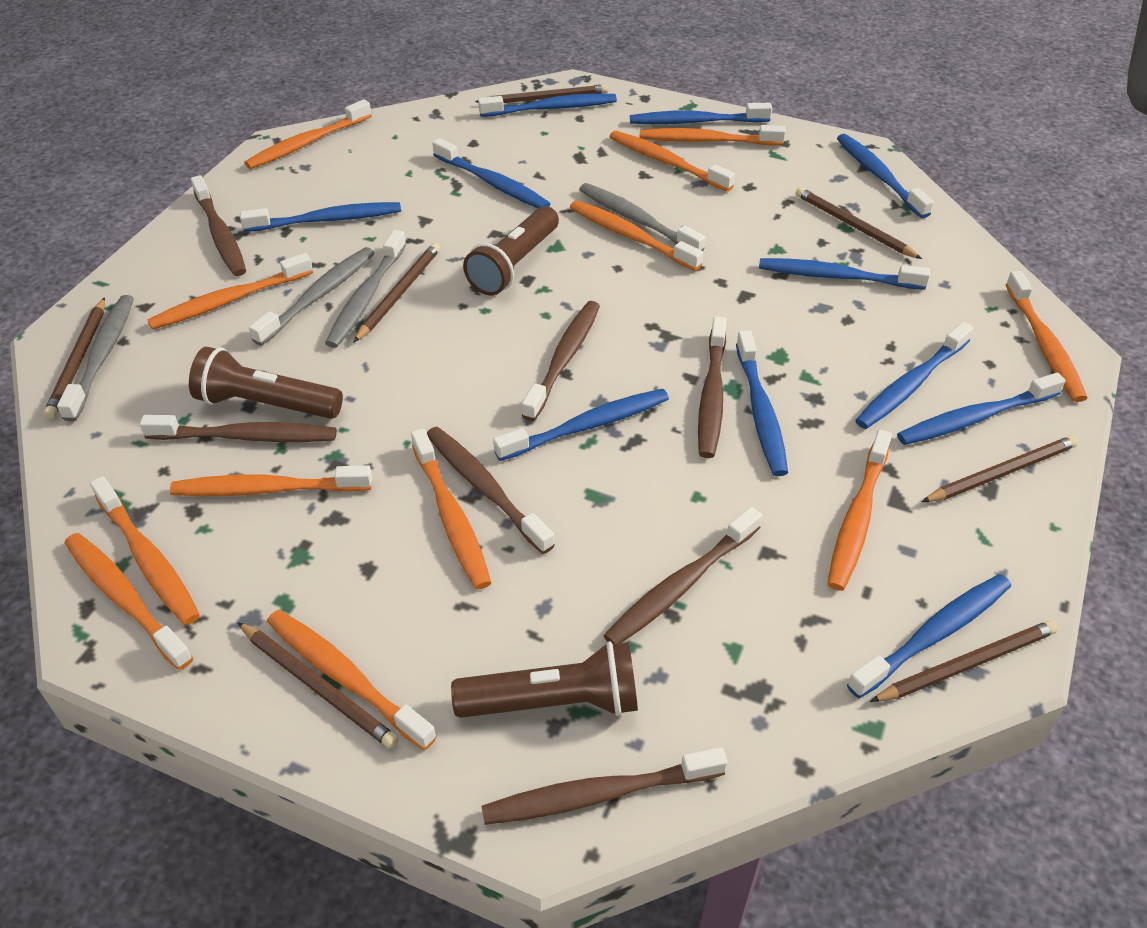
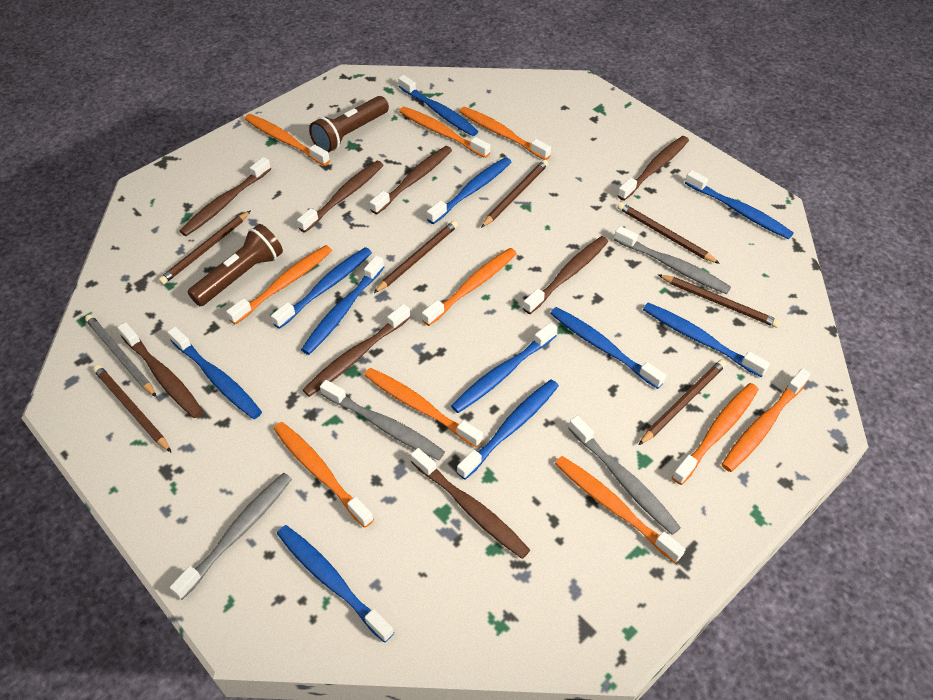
brown flashlight: 3 -> 2
brown toothbrush: 7 -> 8
grey pencil: 0 -> 1
orange toothbrush: 12 -> 10

